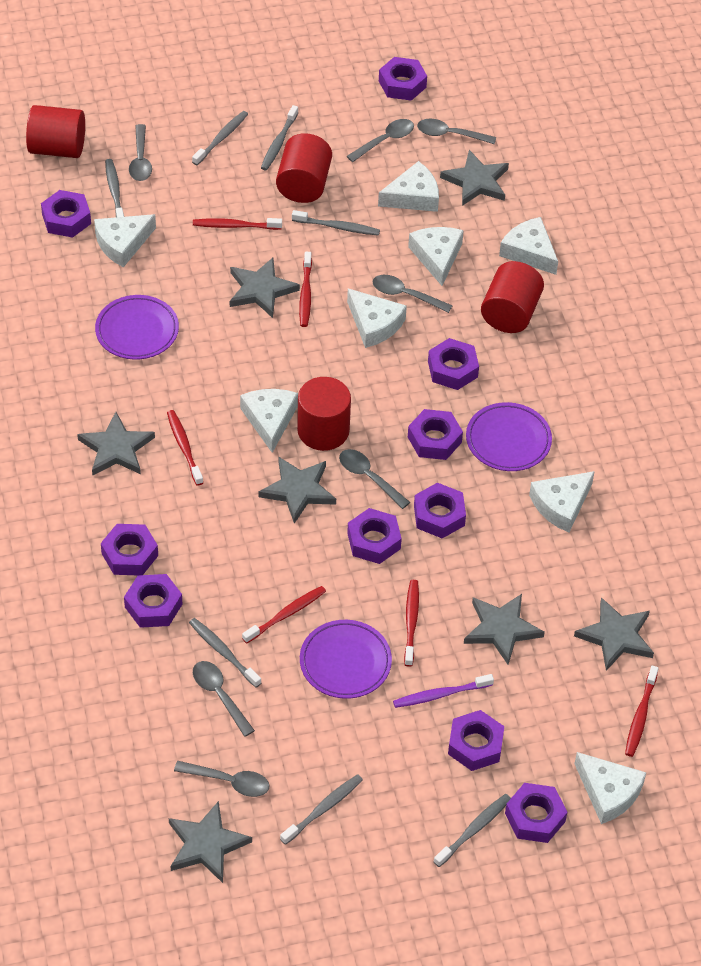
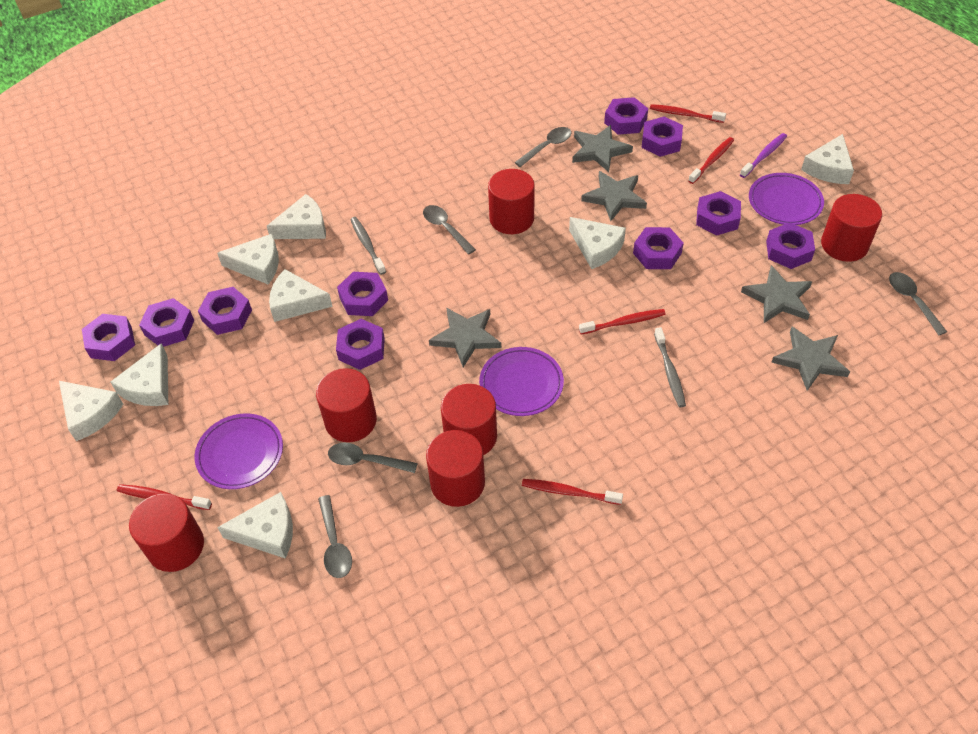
grey spoon: 7 -> 5
grey star: 7 -> 5
grey toothbrush: 7 -> 2
red cylinder: 4 -> 6
red toothbrush: 6 -> 5

